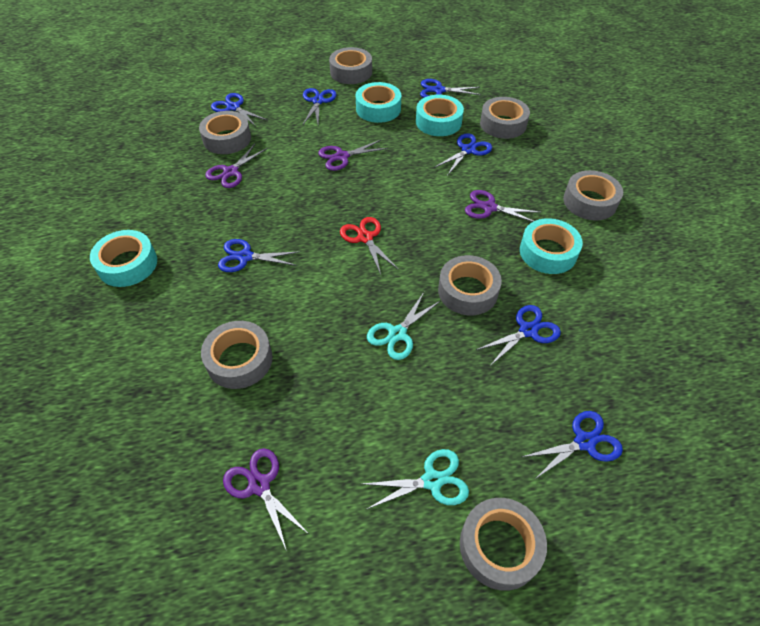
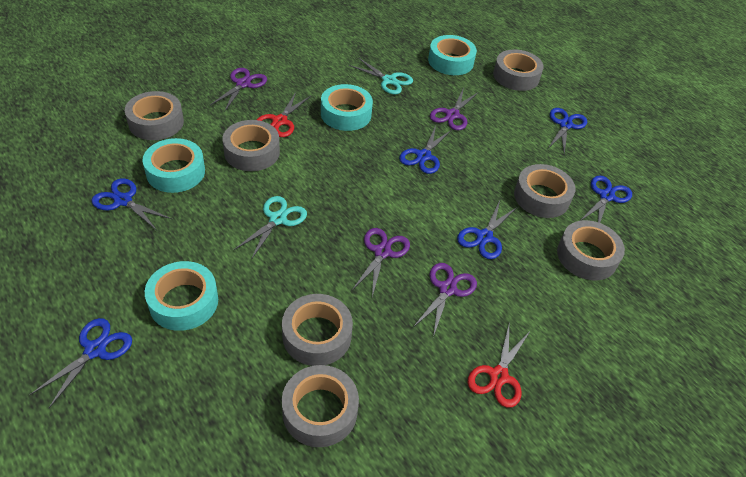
blue scissors: 7 -> 6
red scissors: 1 -> 2

